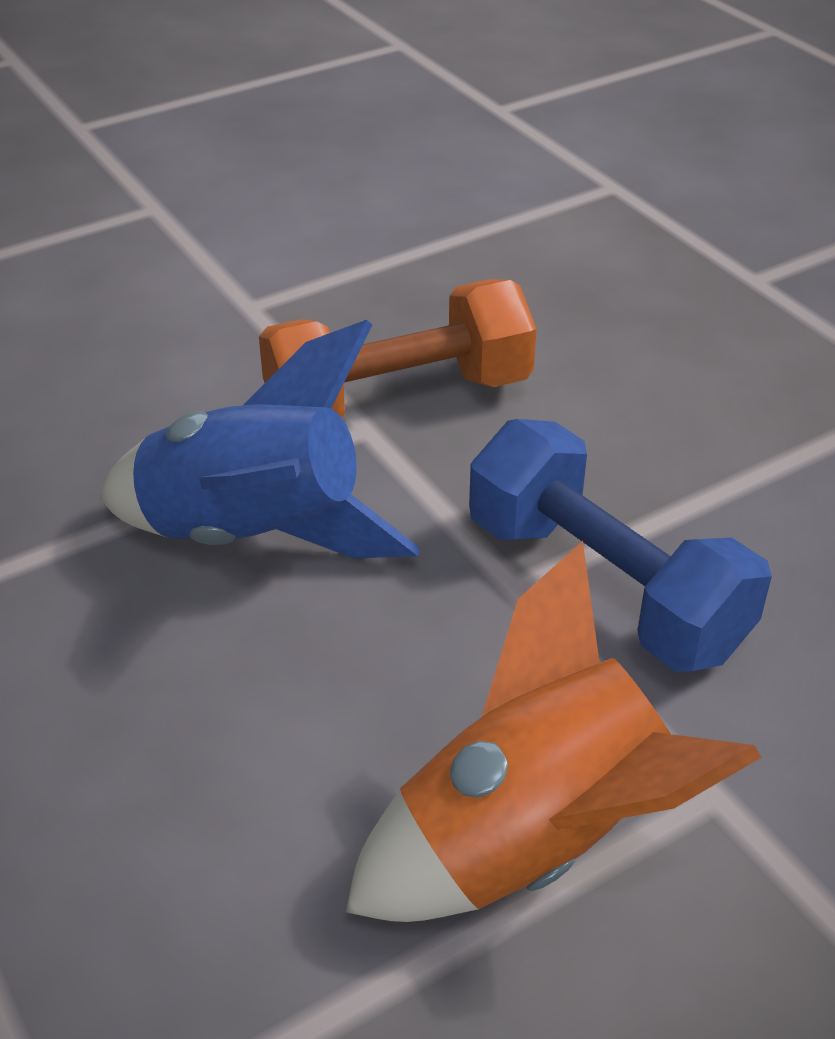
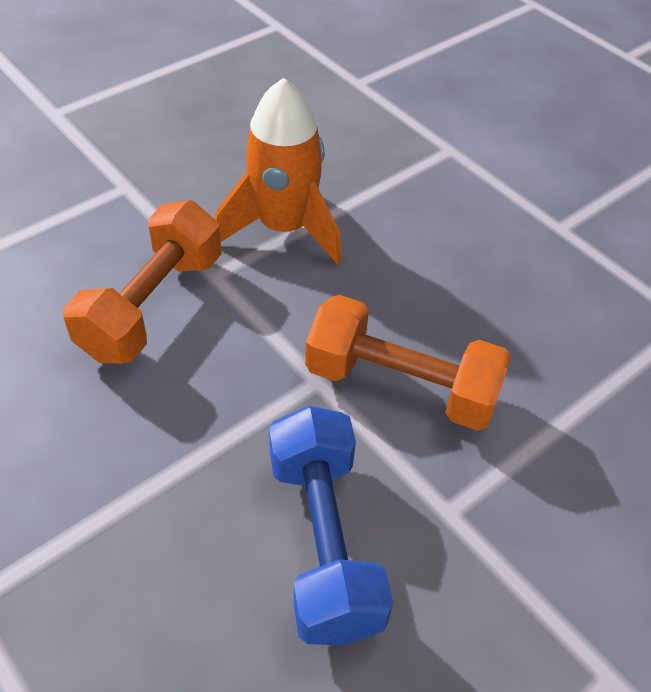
blue rocket: 1 -> 0
orange dumbbell: 1 -> 2

